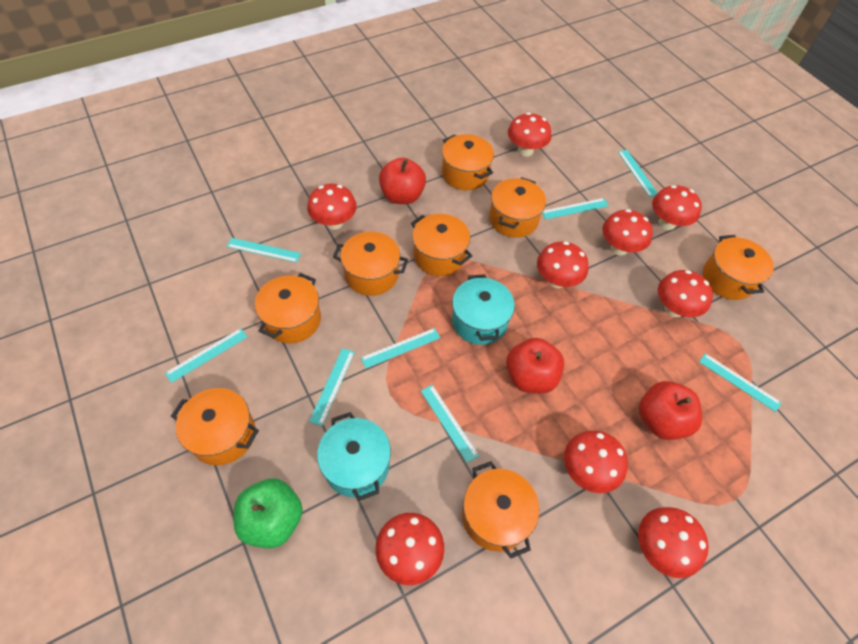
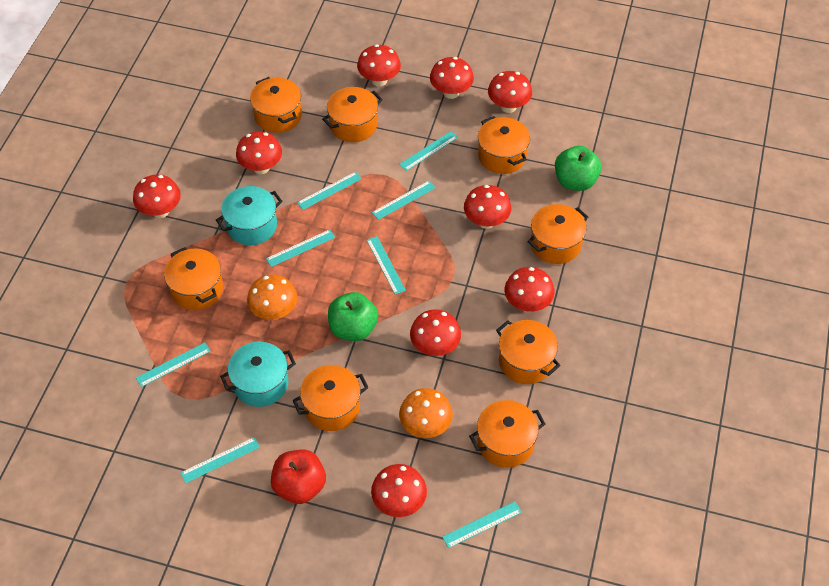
green apple: 1 -> 2
orange mushroom: 0 -> 2
red apple: 3 -> 1

